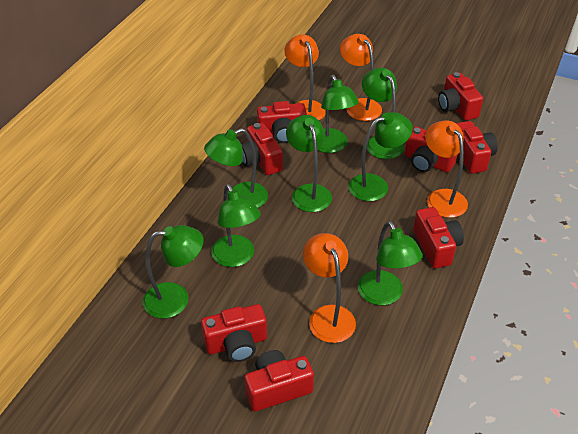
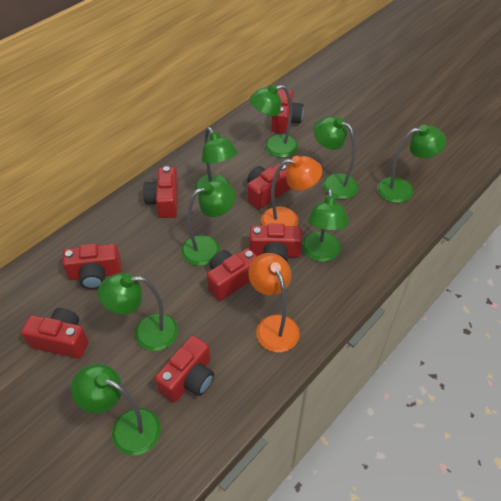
orange lamp: 4 -> 2

